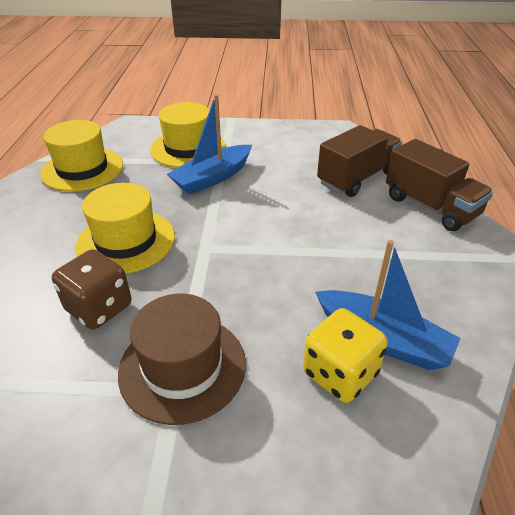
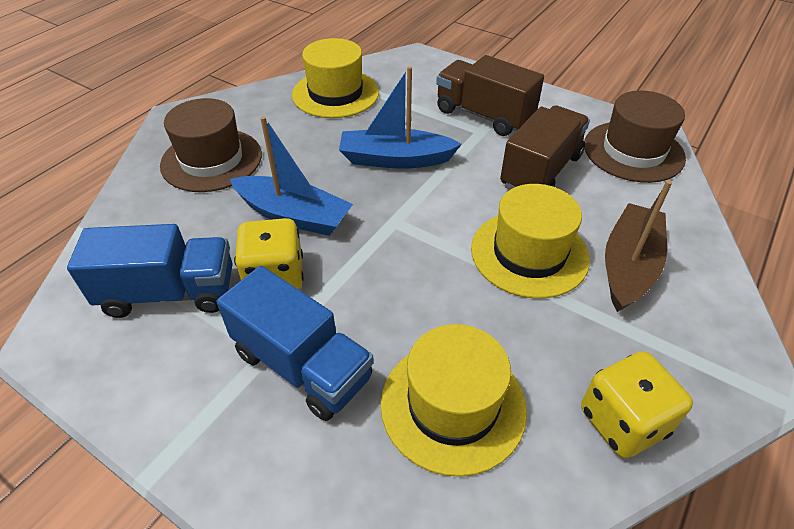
blue truck: 0 -> 2
brown boat: 0 -> 1
brown dice: 1 -> 0
brown hat: 1 -> 2
yellow dice: 1 -> 2

